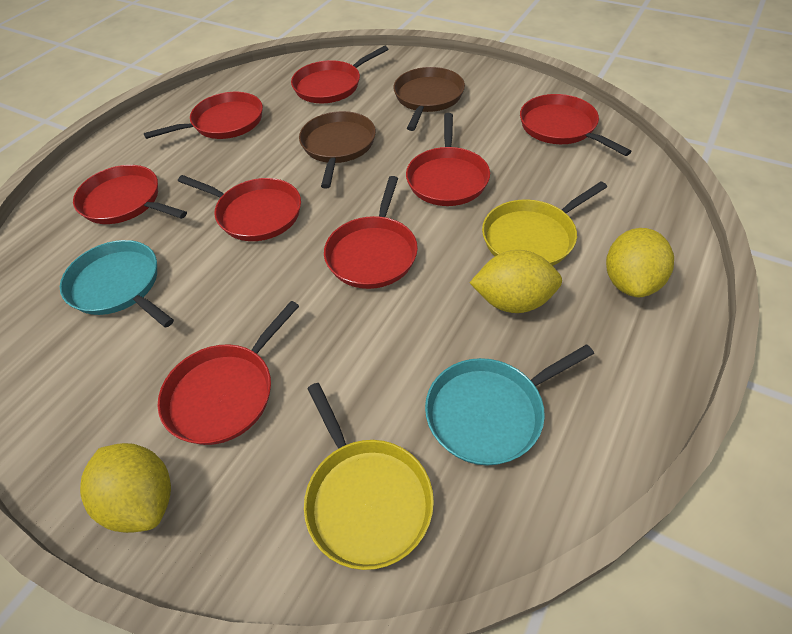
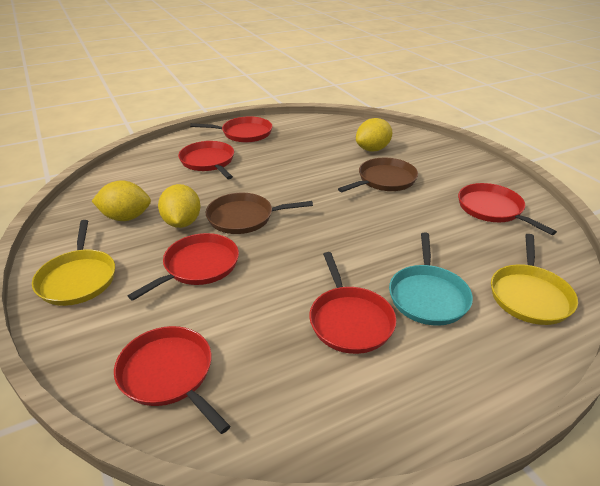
red pan: 8 -> 6
turquoise pan: 2 -> 1

